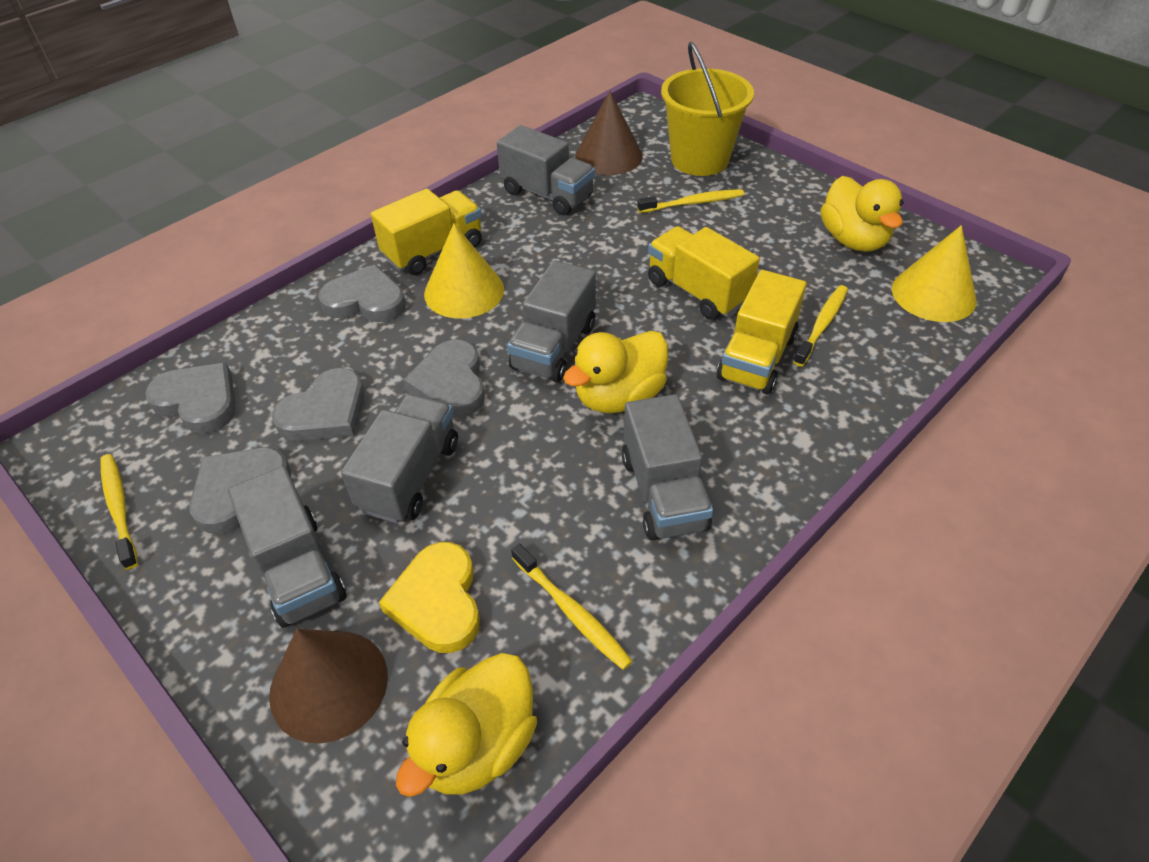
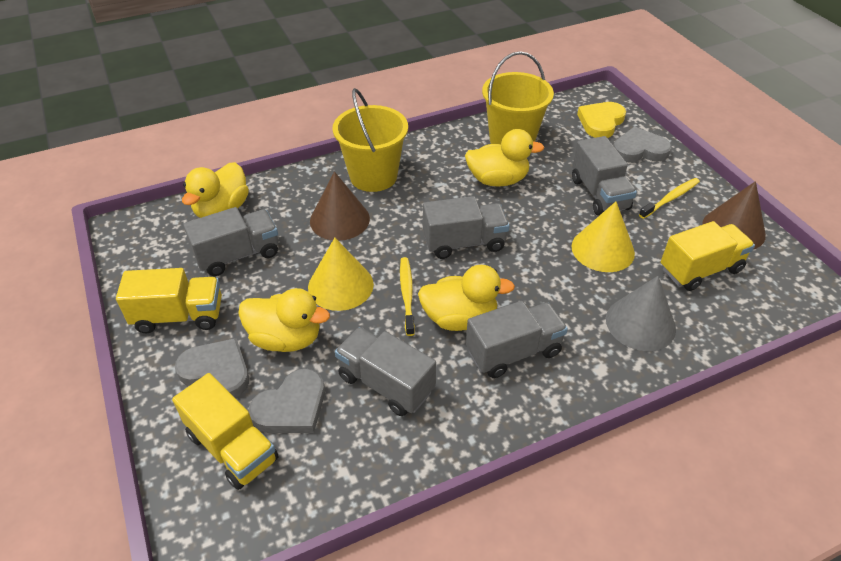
grey cone: 0 -> 1
grey heart: 5 -> 3
yellow bucket: 1 -> 2
yellow duck: 3 -> 4
yellow toothbrush: 4 -> 2

